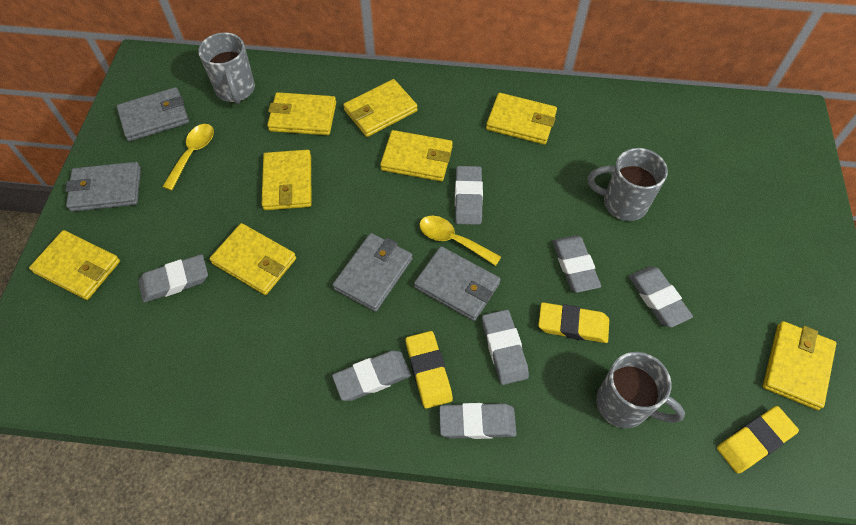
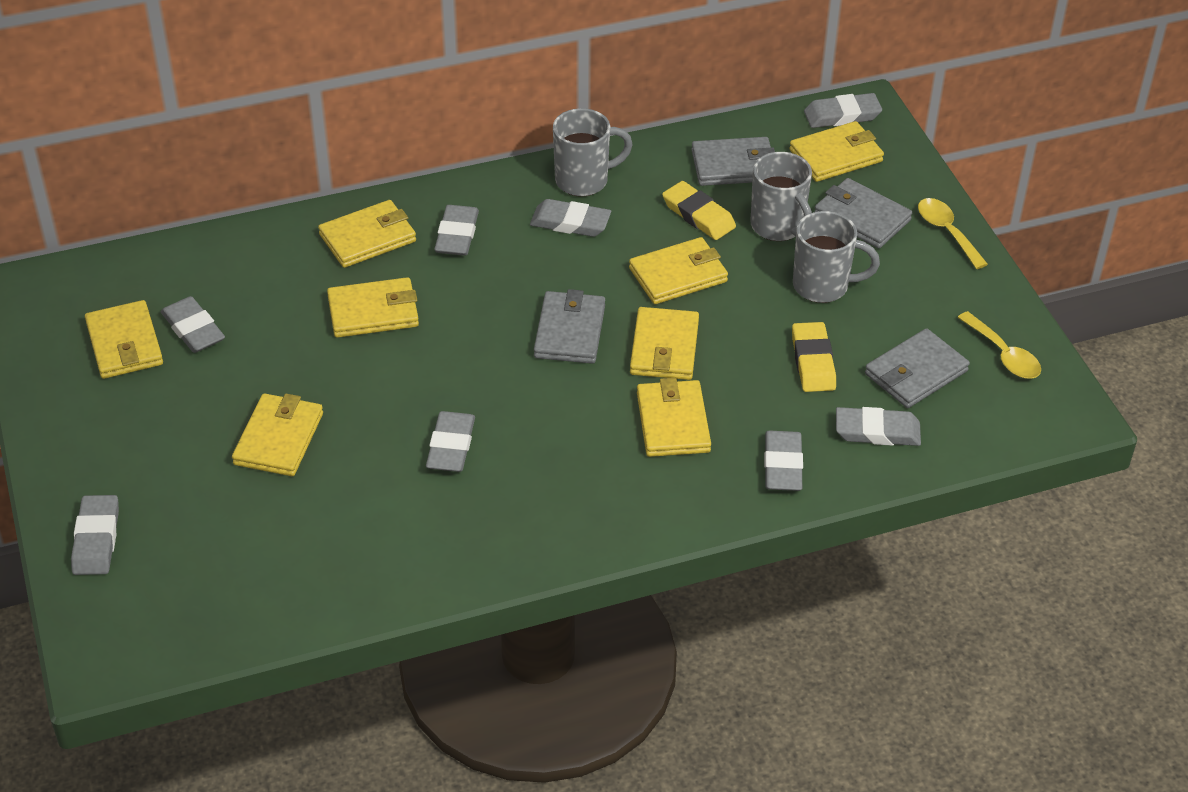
grey eraser: 7 -> 8
yellow eraser: 3 -> 2

